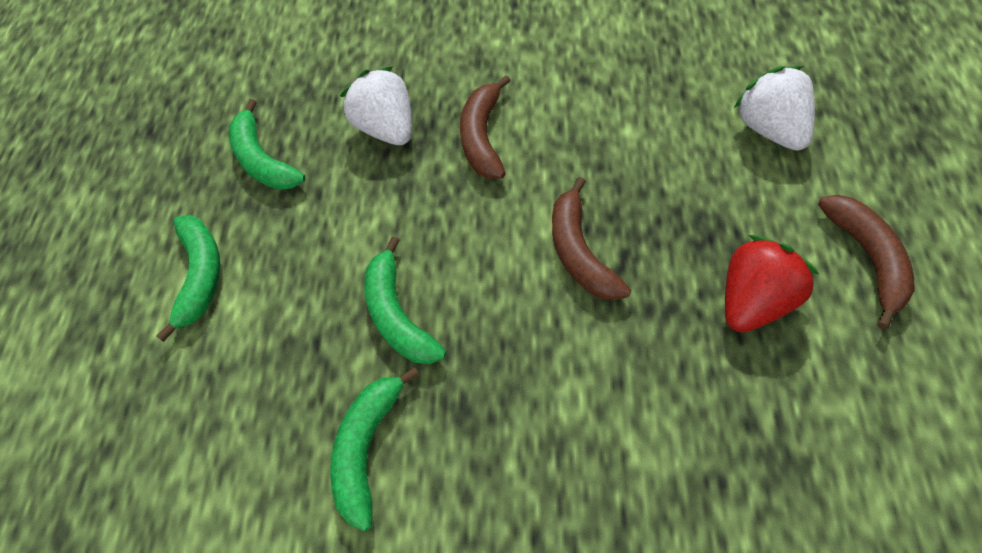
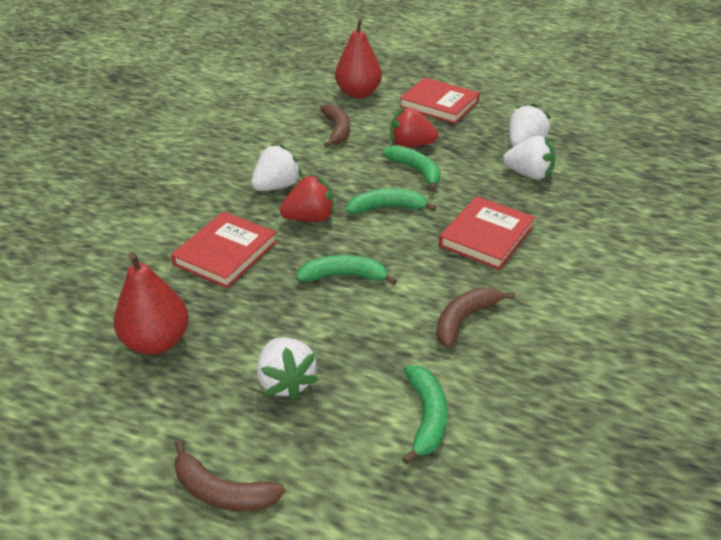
red book: 0 -> 3
red pear: 0 -> 2
red strawberry: 1 -> 2
white strawberry: 2 -> 4

